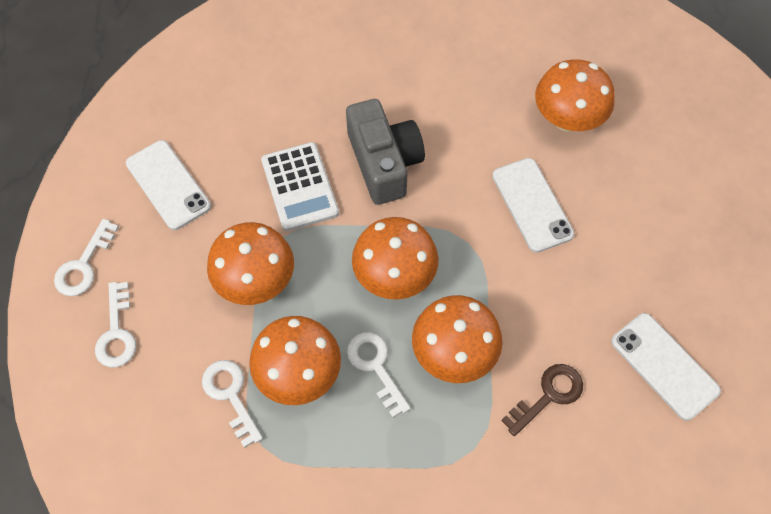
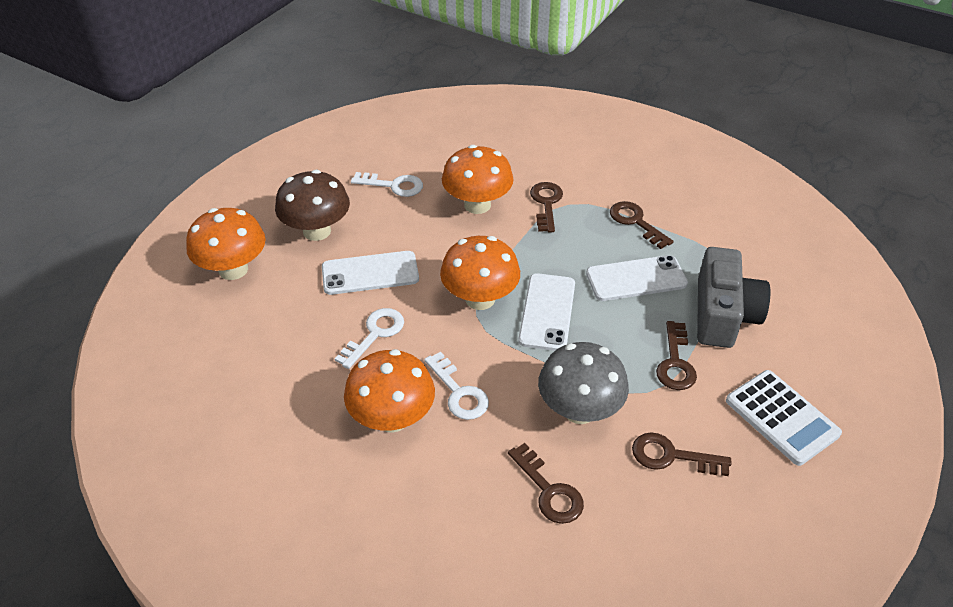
brown key: 1 -> 5
brown mushroom: 0 -> 1
grey mushroom: 0 -> 1
orange mushroom: 5 -> 4
white key: 4 -> 3

